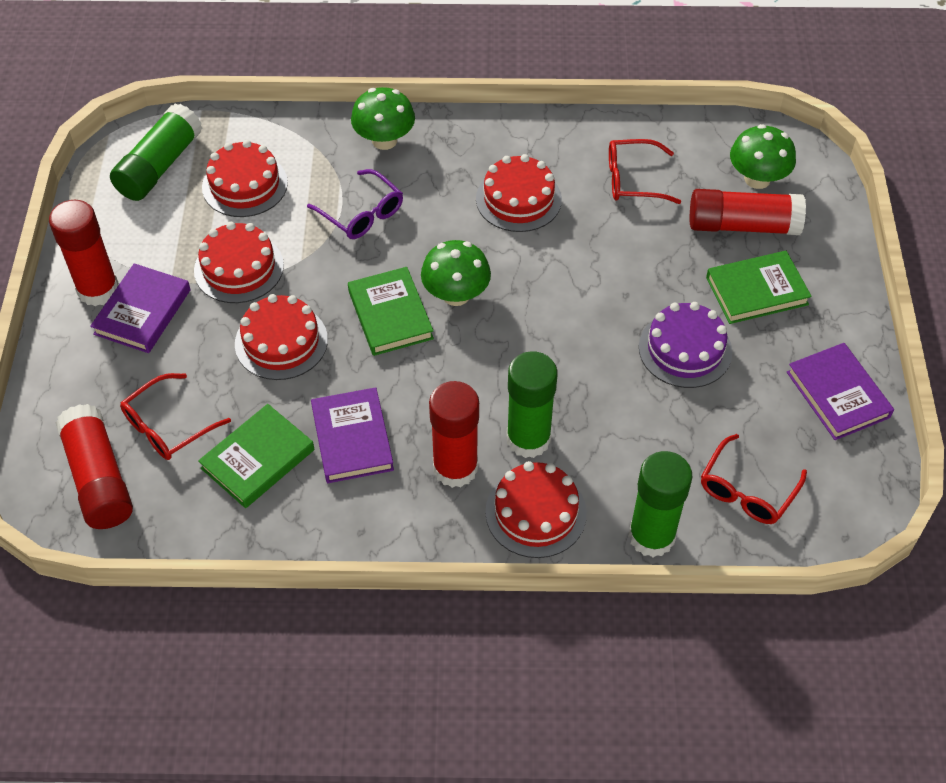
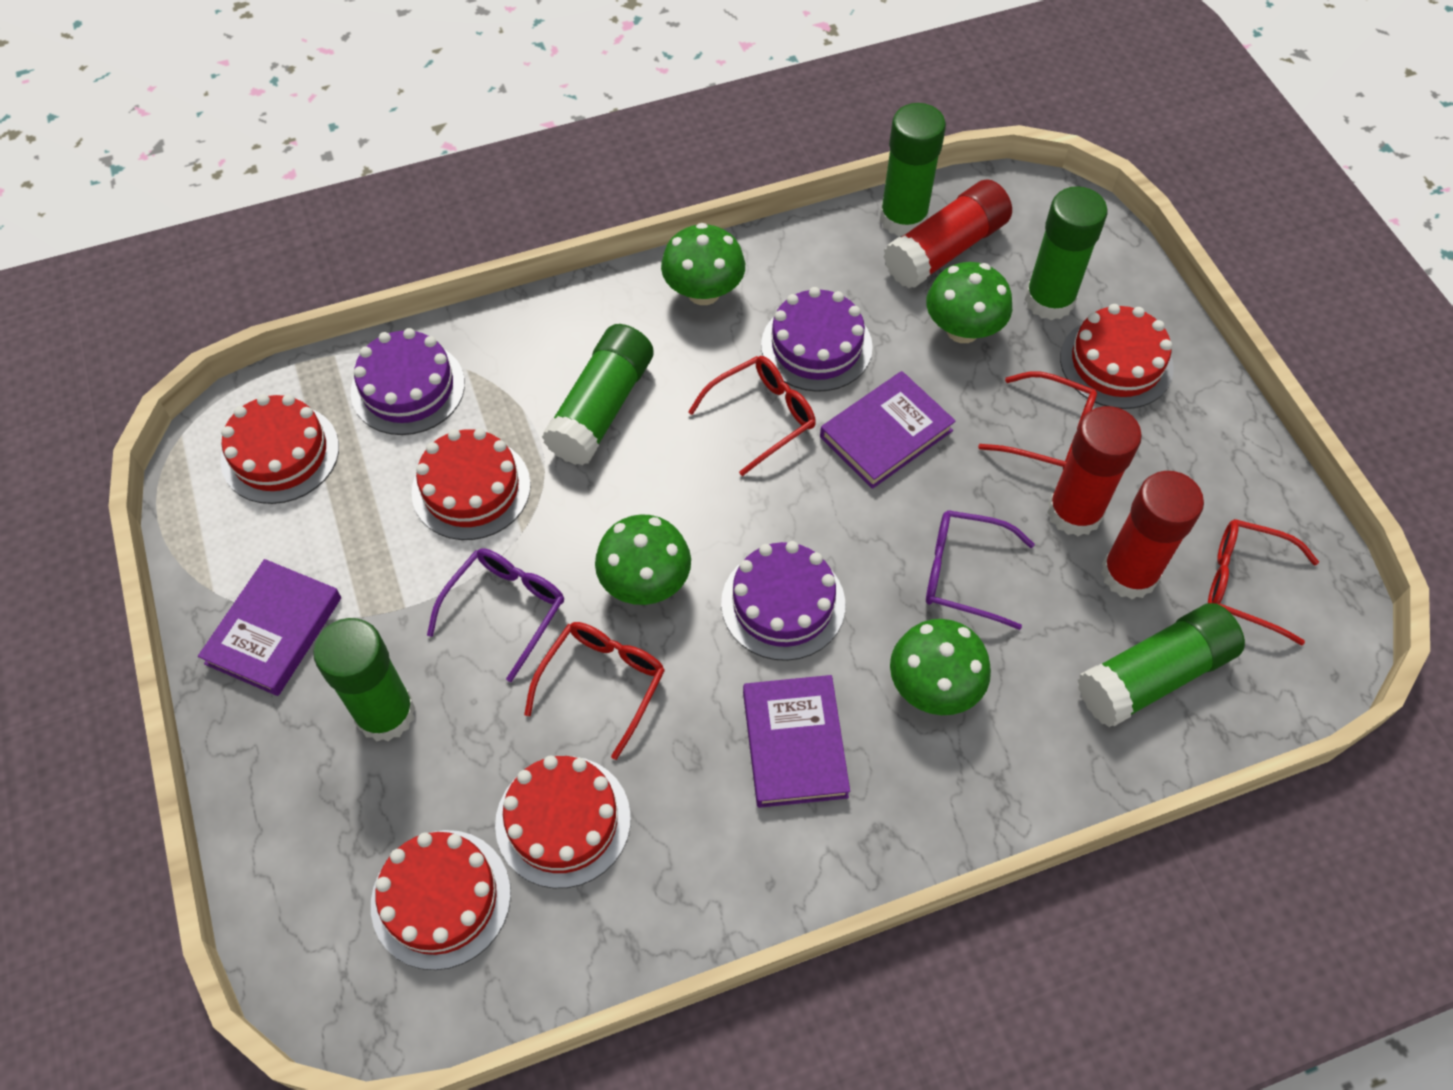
green book: 3 -> 0
green glue stick: 3 -> 5
green mushroom: 3 -> 4
purple cake: 1 -> 3
purple glasses: 1 -> 2
red glasses: 3 -> 4
red glue stick: 4 -> 3

